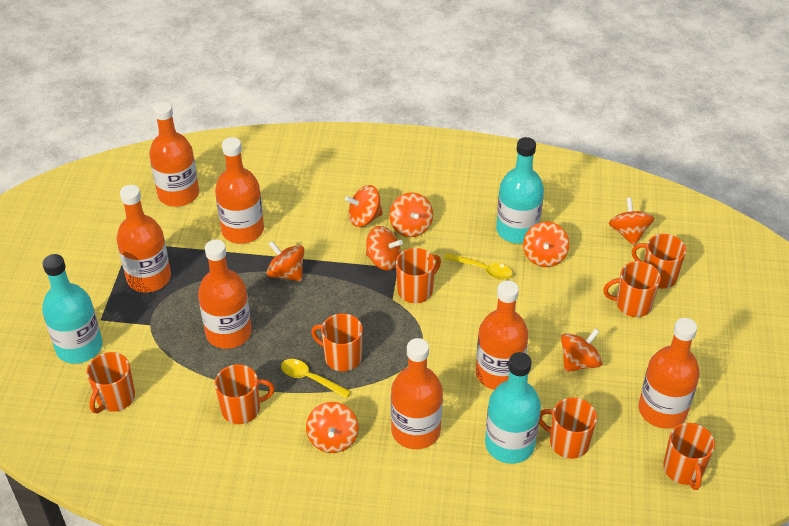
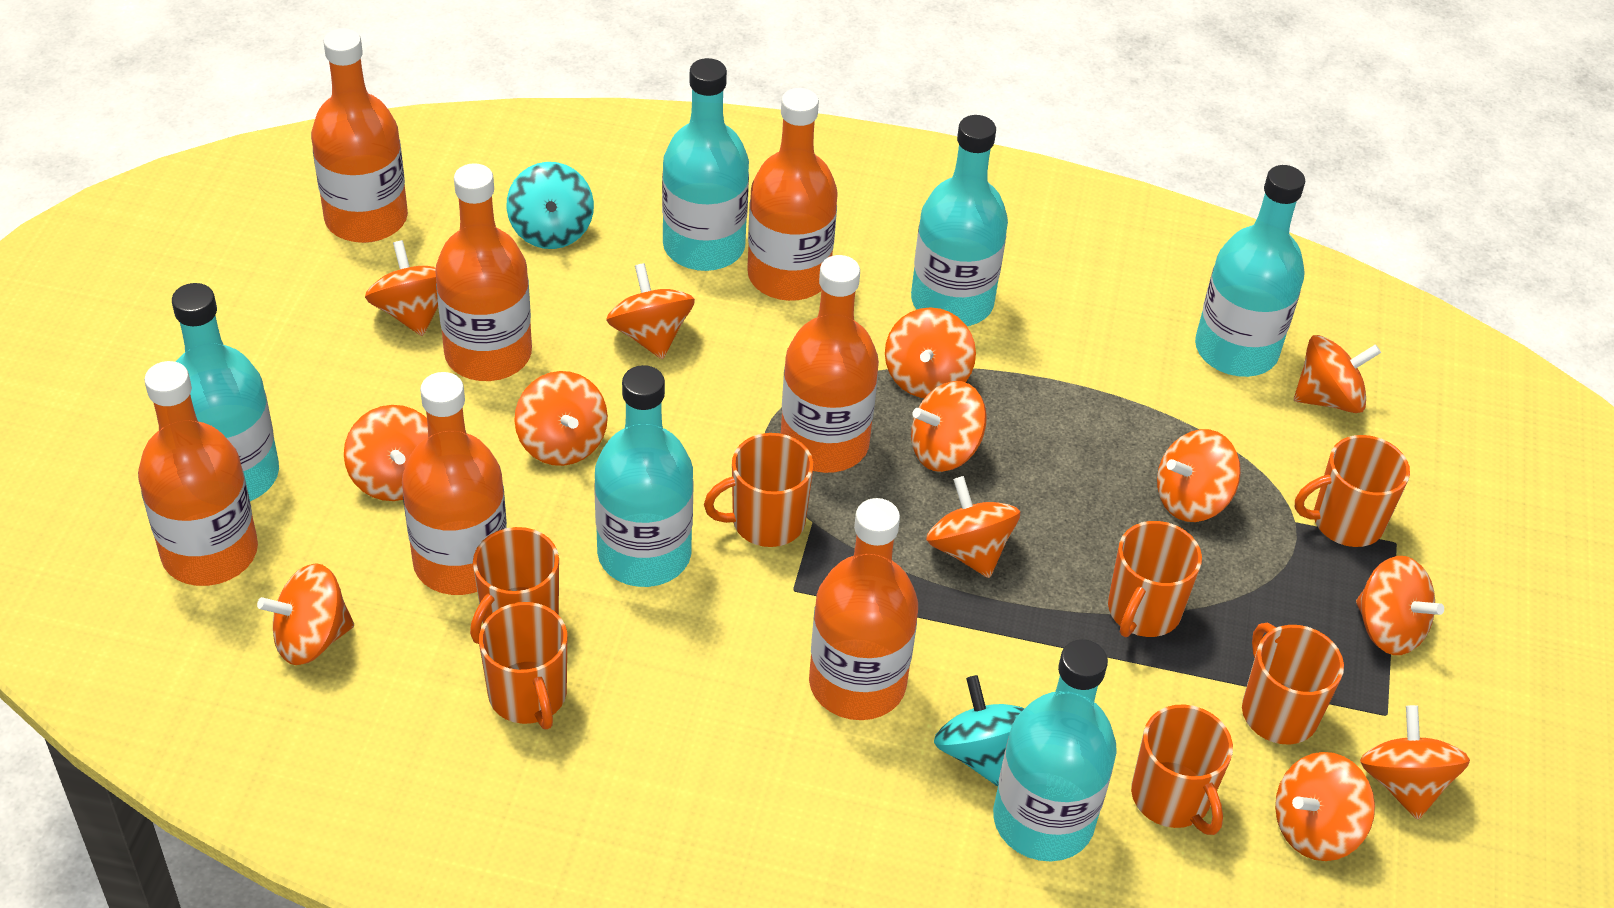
orange mug: 8 -> 7
orange spinning top: 8 -> 13
turquoise bottle: 3 -> 6
turquoise spinning top: 0 -> 2
yellow spoon: 2 -> 0

